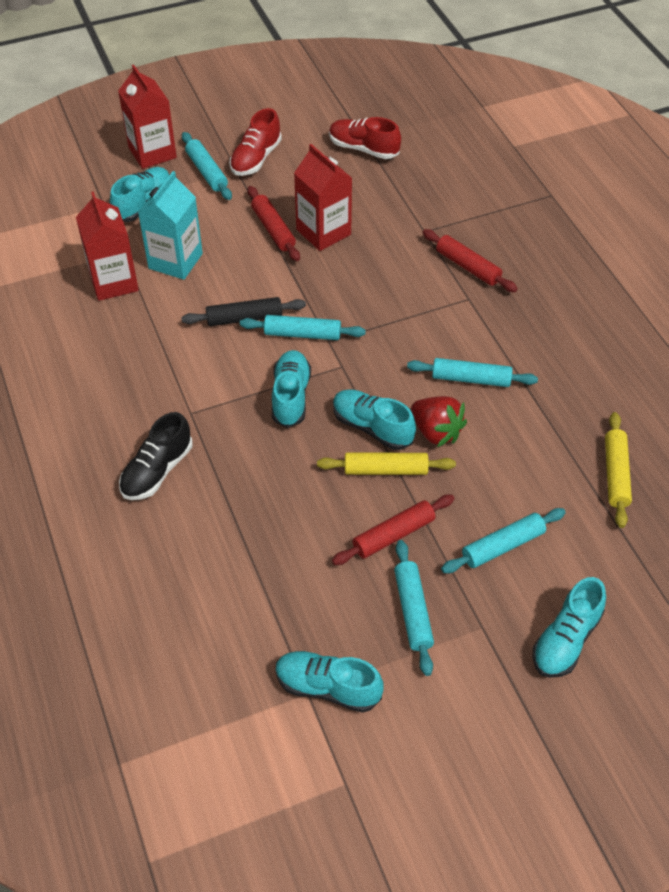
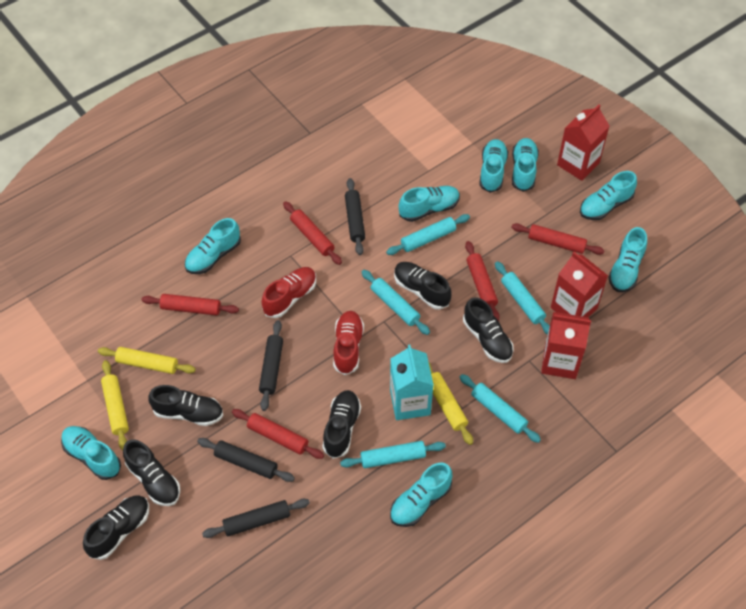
black rolling pin: 1 -> 4
black shoe: 1 -> 6
red rolling pin: 3 -> 5
red strawberry: 1 -> 0
turquoise shoe: 5 -> 8
yellow rolling pin: 2 -> 3

